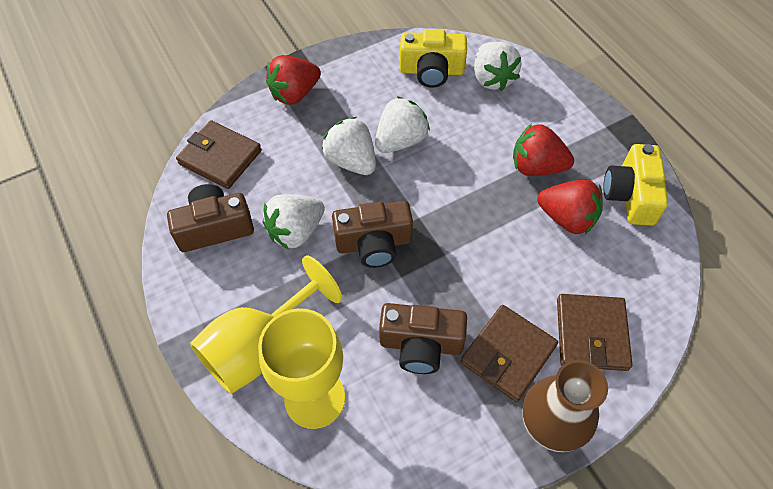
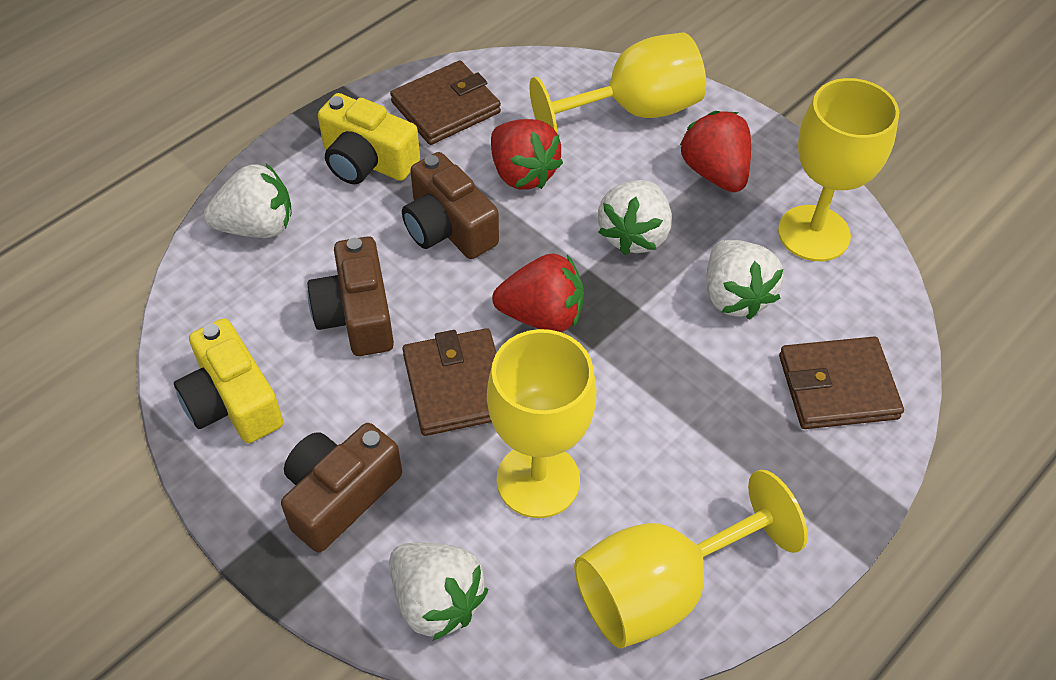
brown vase: 1 -> 0
yellow goblet: 2 -> 4

